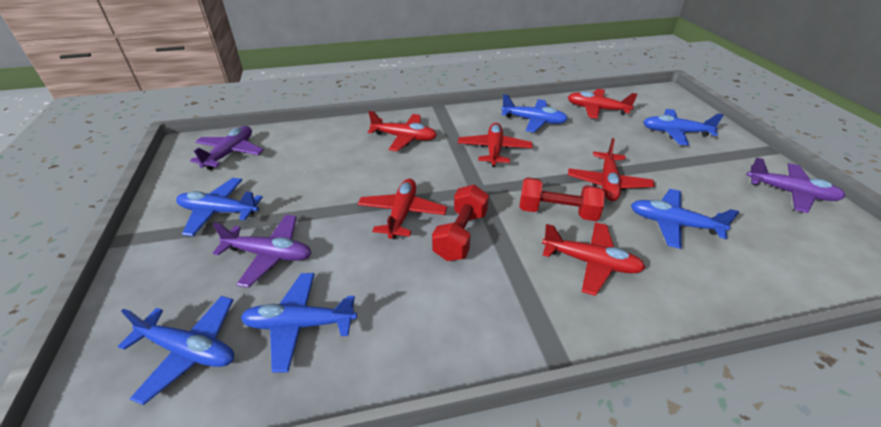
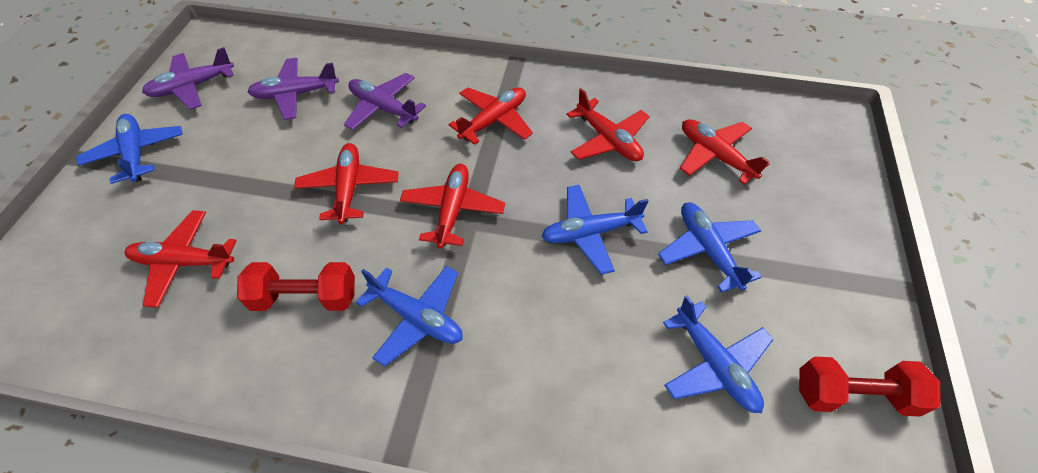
blue plane: 6 -> 5

